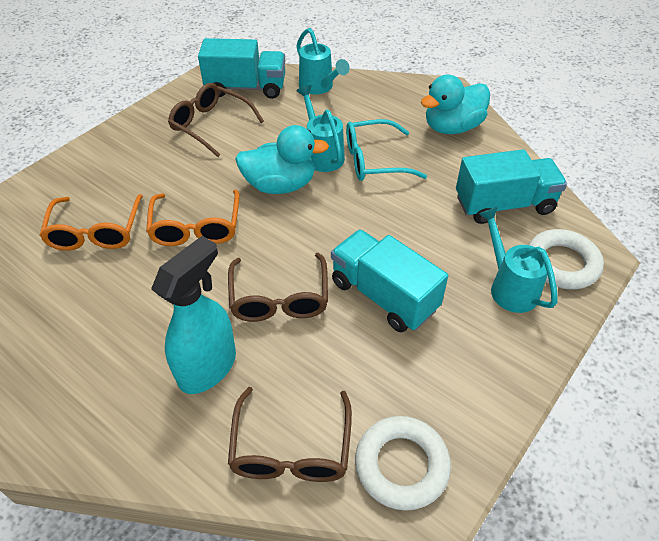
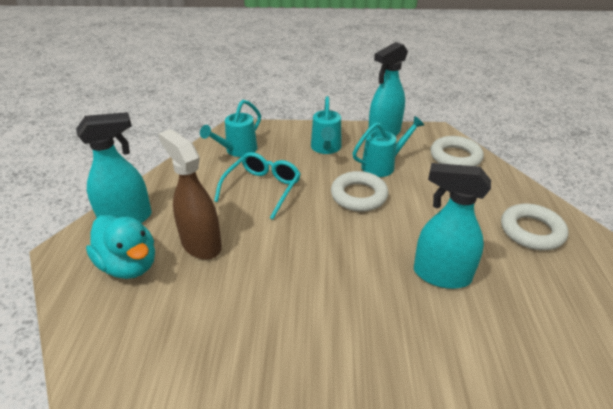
brown glasses: 3 -> 0
brown spray bottle: 0 -> 1
orange glasses: 2 -> 0
turquoise duck: 2 -> 1
turquoise spray bottle: 1 -> 3
turquoise truck: 3 -> 0
white ring: 2 -> 3

